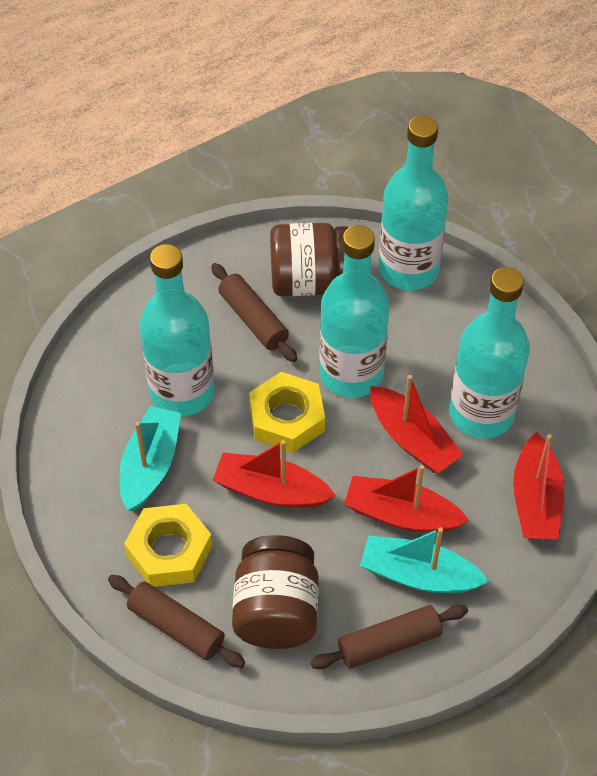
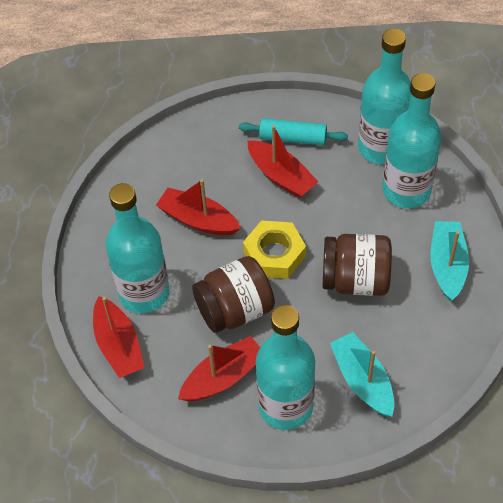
brown rolling pin: 3 -> 0
turquoise rolling pin: 0 -> 1
yellow nut: 2 -> 1

